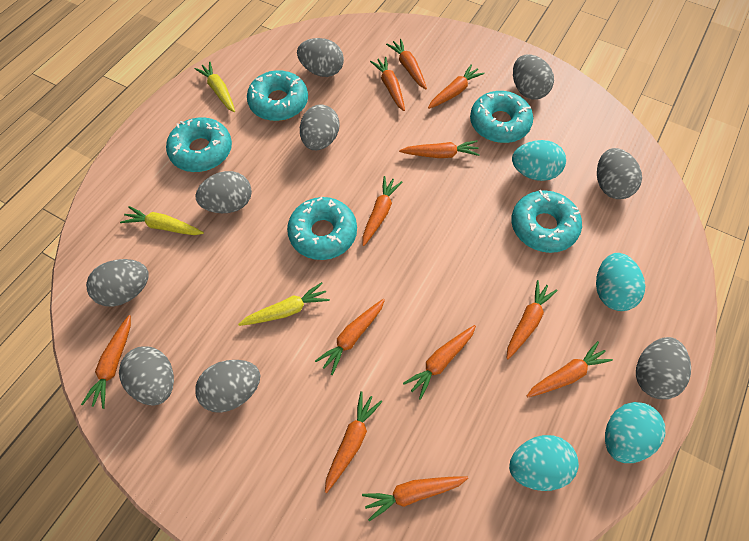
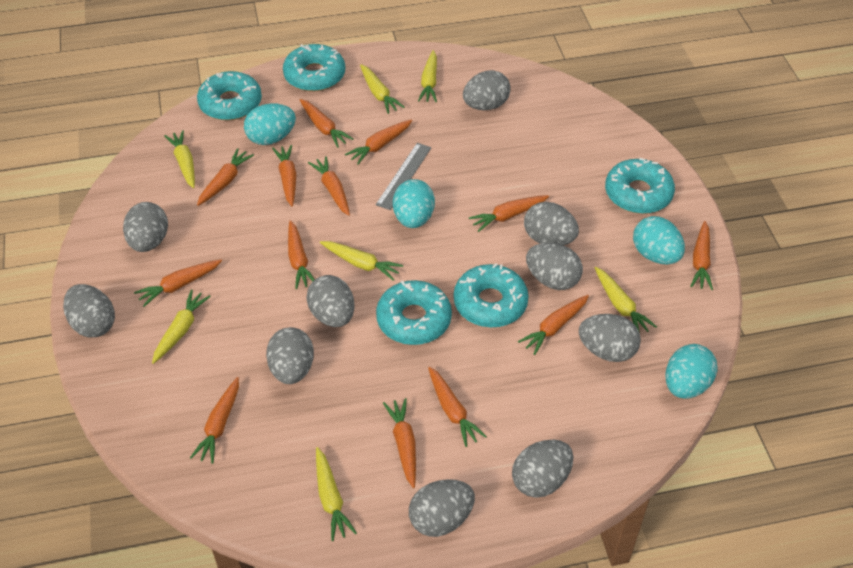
grey egg: 9 -> 10
grey ruler: 0 -> 1
orange carrot: 12 -> 13
yellow carrot: 3 -> 7

